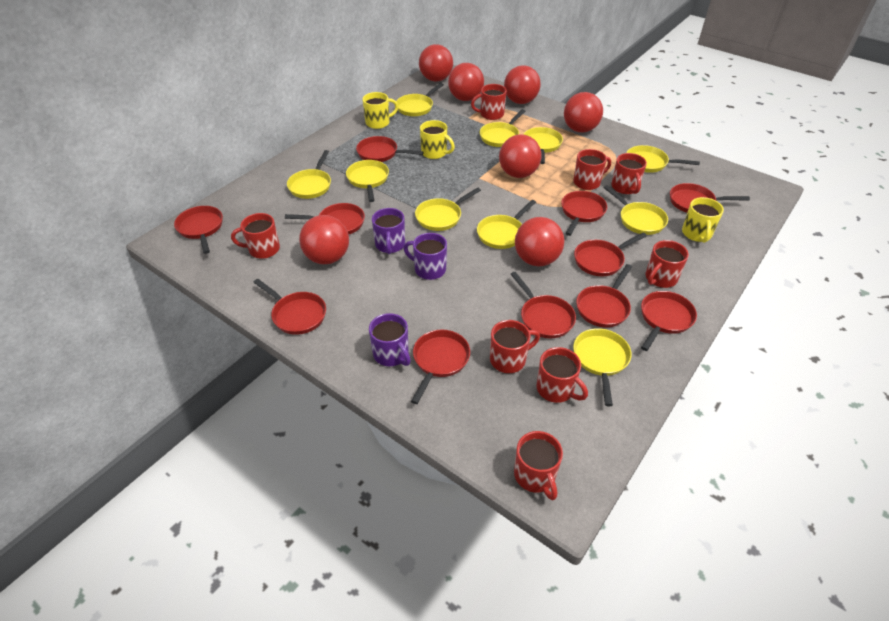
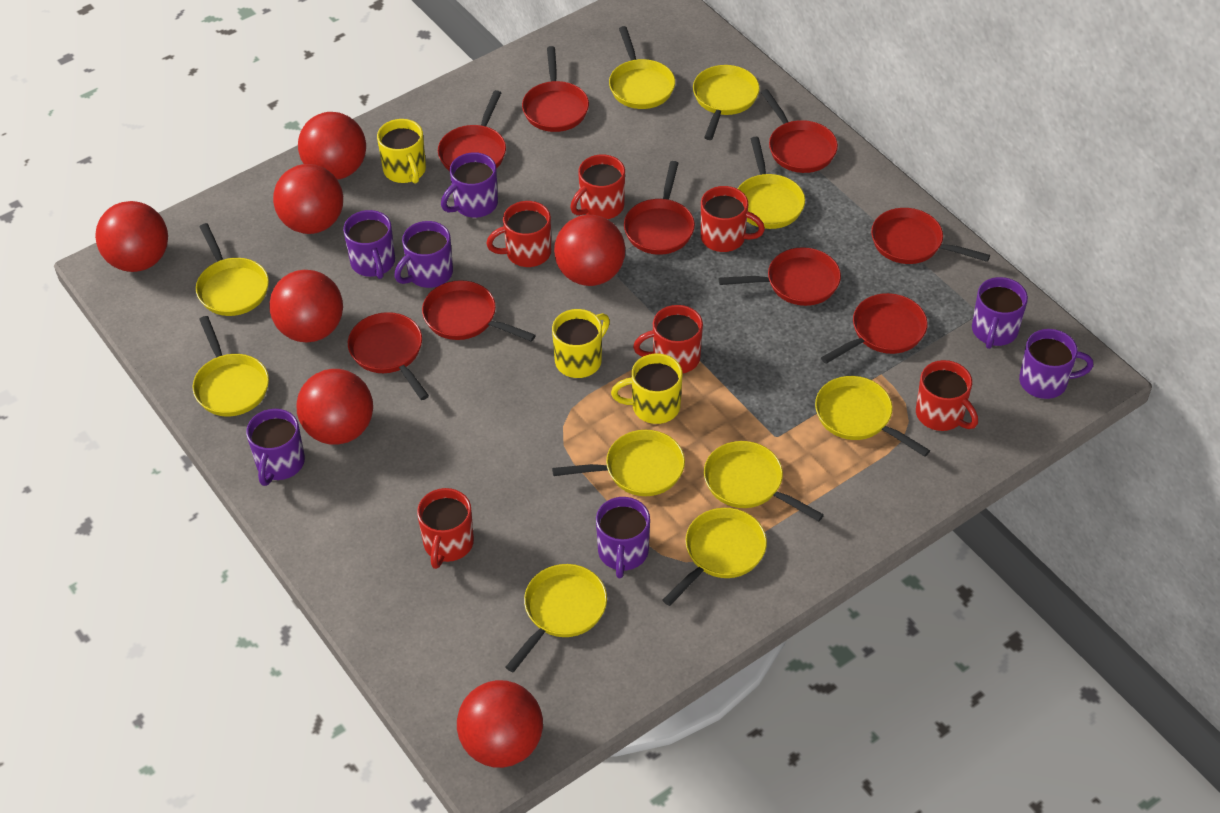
purple mug: 3 -> 7
red mug: 8 -> 6
red pan: 11 -> 9

